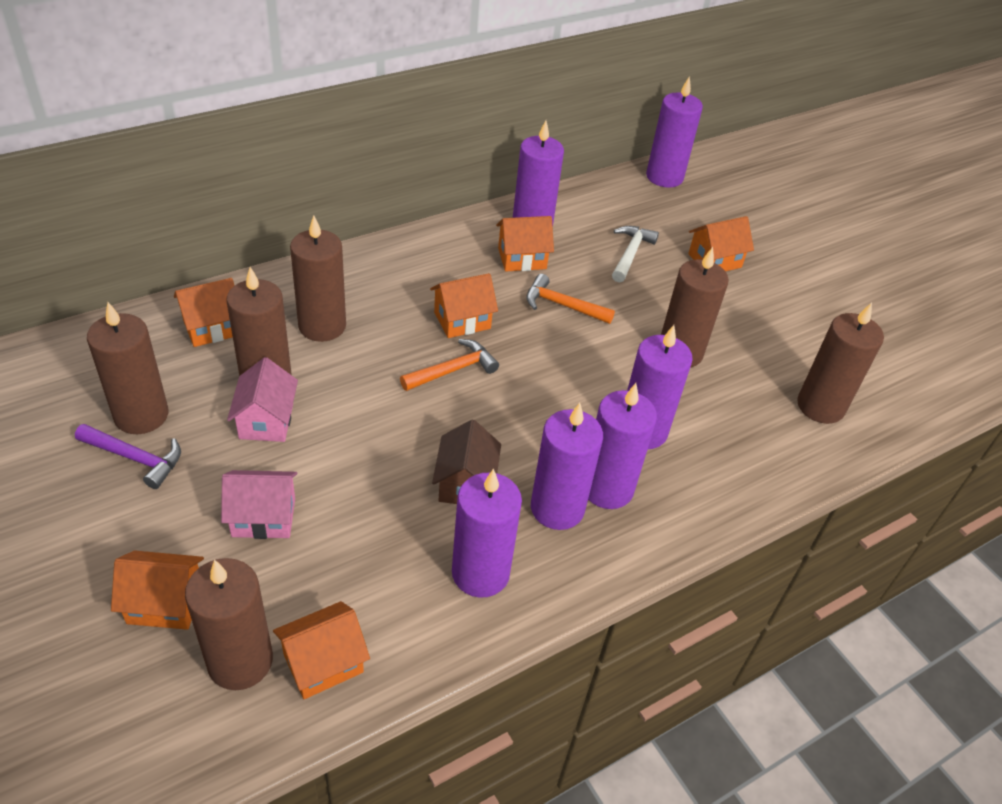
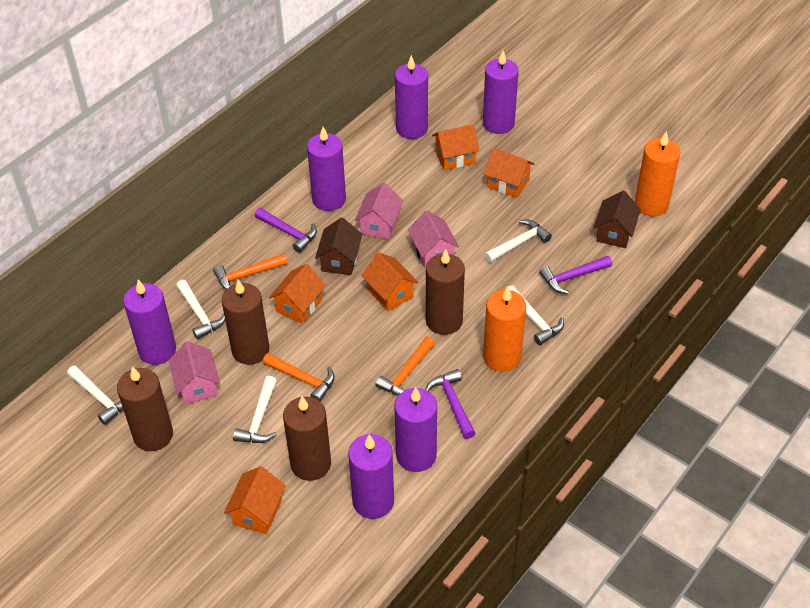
brown candle: 6 -> 4
brown house: 1 -> 2
orange candle: 0 -> 2
orange hammer: 2 -> 3
orange house: 6 -> 5
pink house: 2 -> 3
purple hammer: 1 -> 3
white hammer: 1 -> 5

